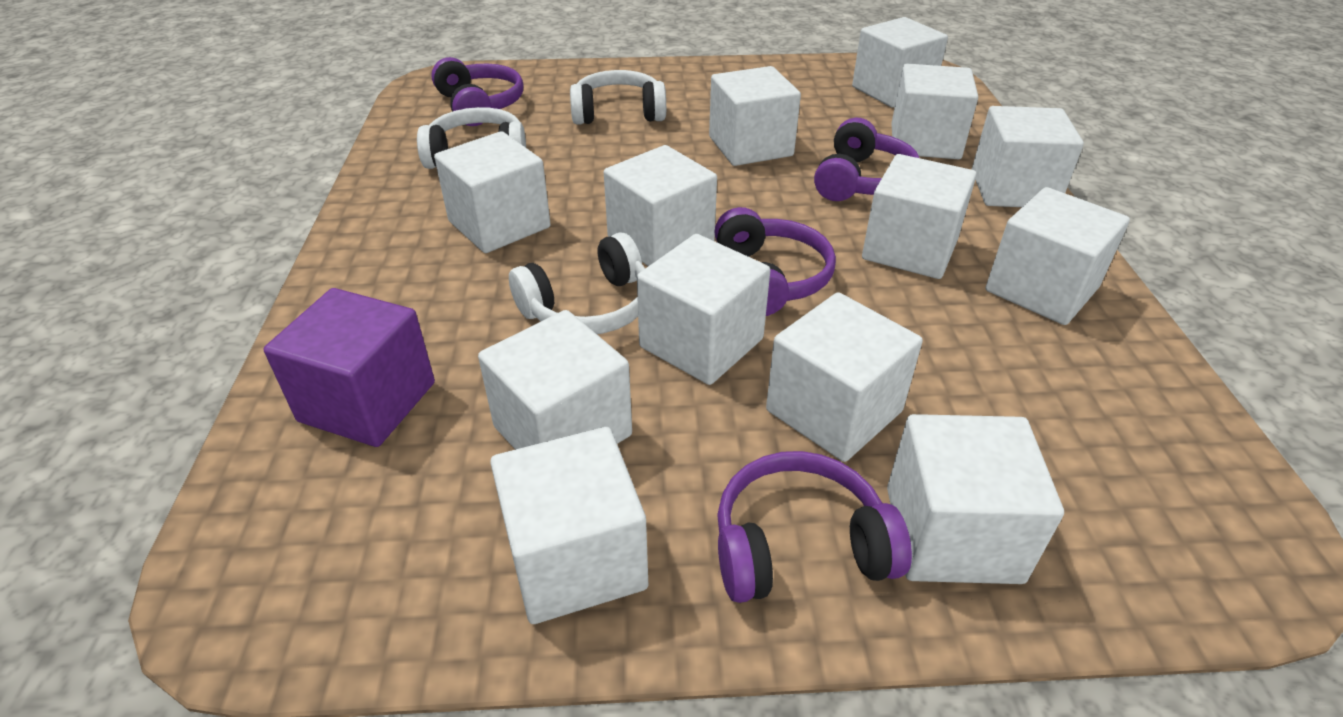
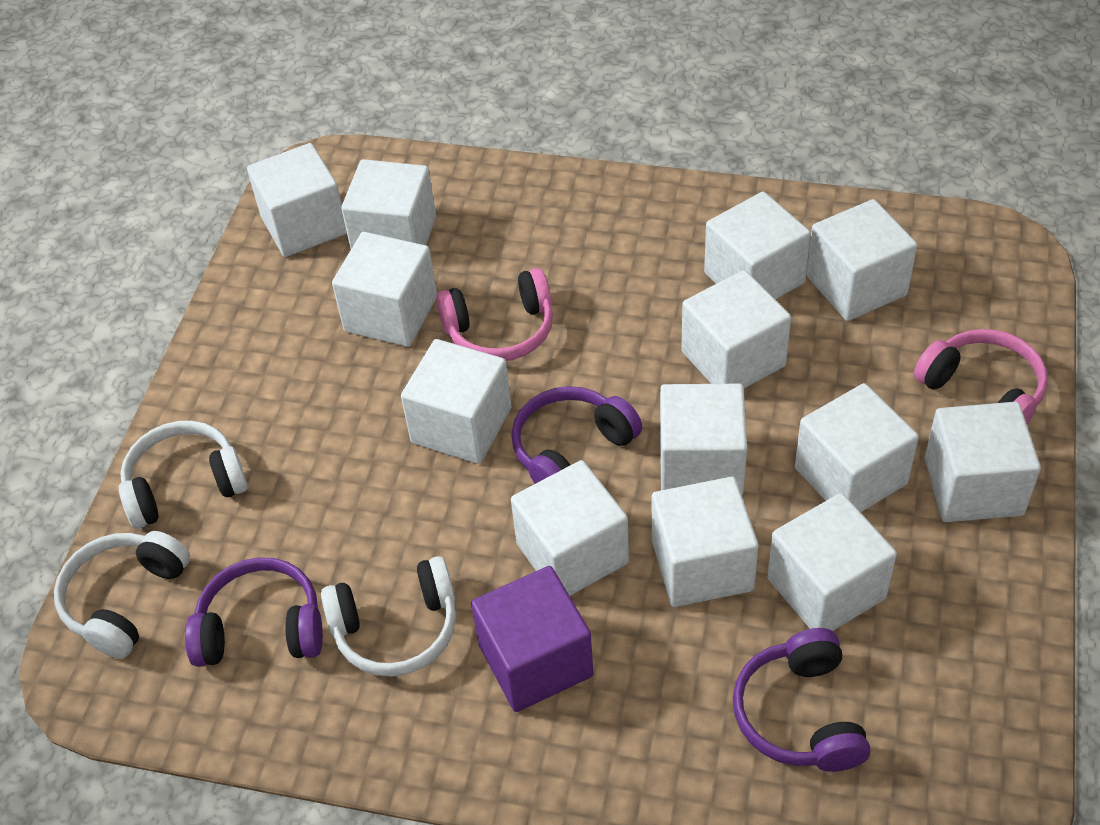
pink headphones: 0 -> 2
purple headphones: 4 -> 3

